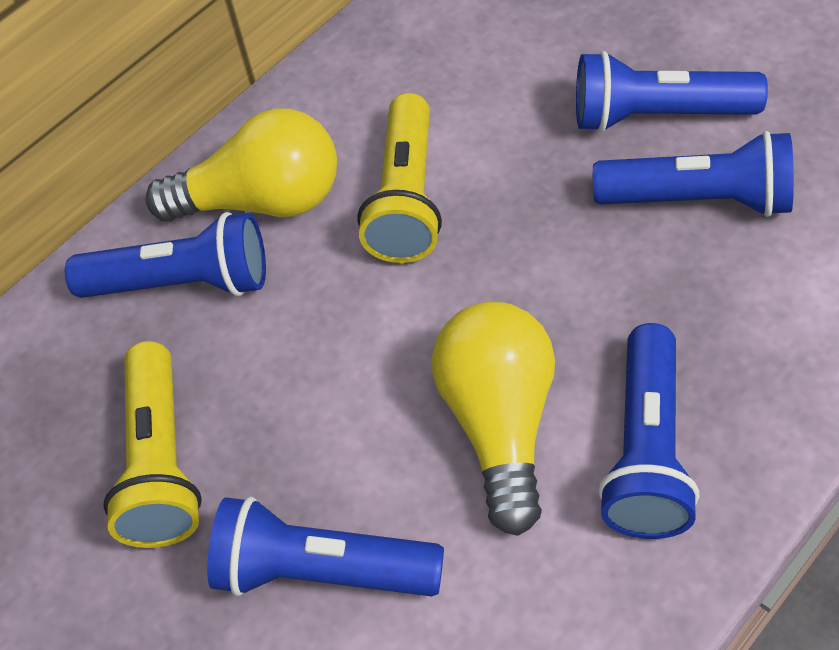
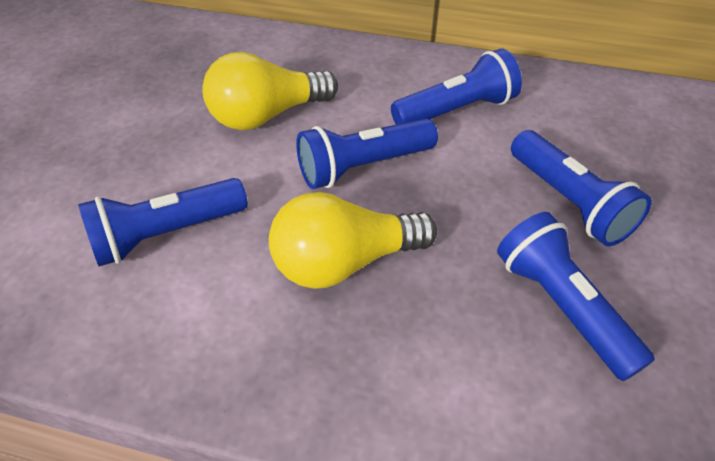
yellow flashlight: 2 -> 0

